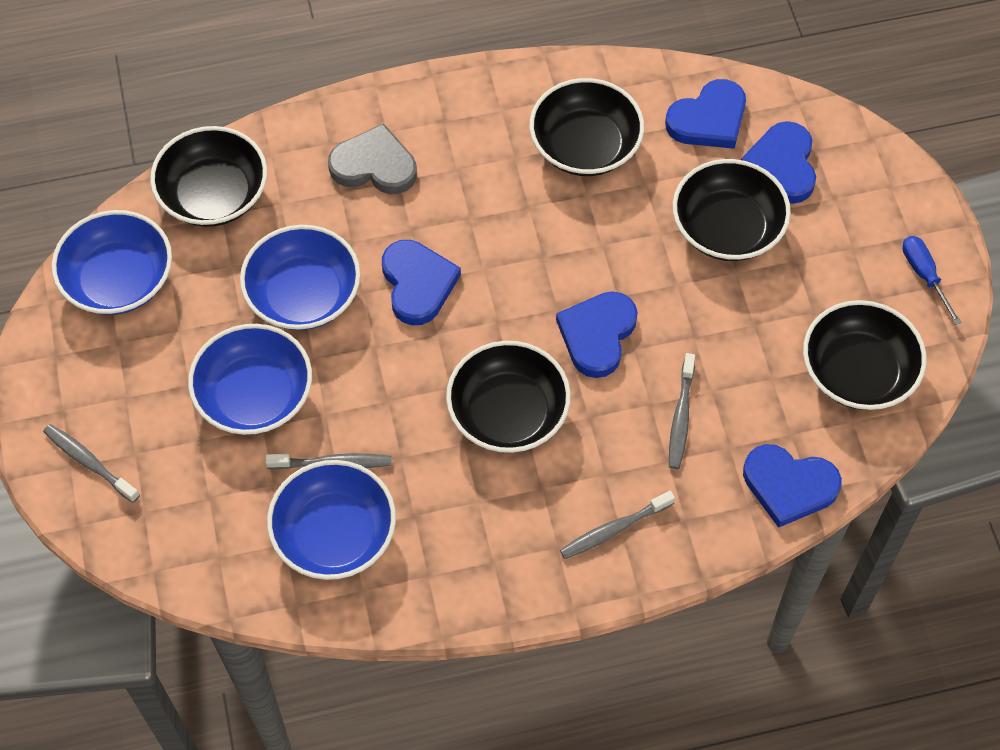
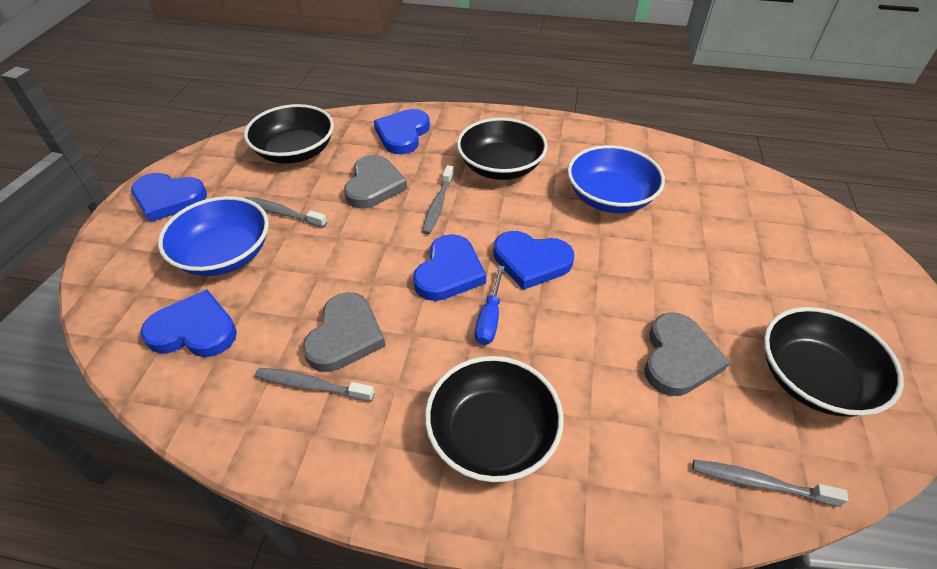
black bowl: 5 -> 4
blue bowl: 4 -> 2
grey heart: 1 -> 3

